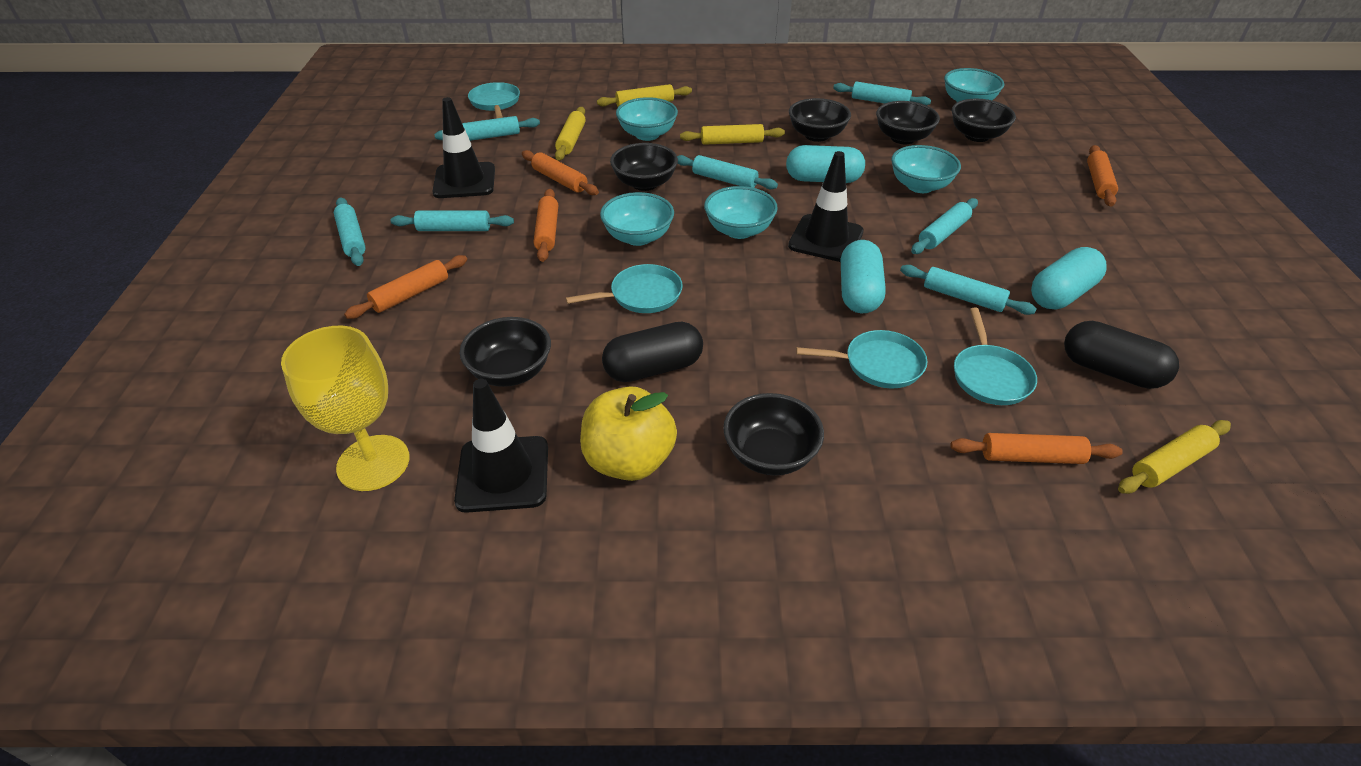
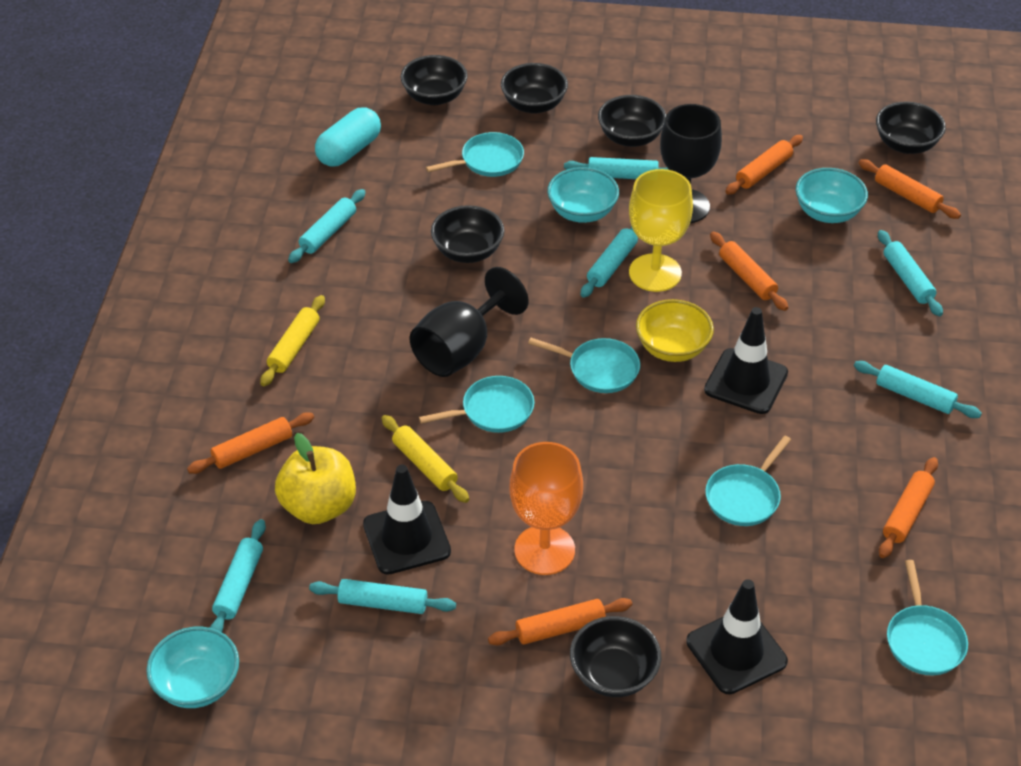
black capsule: 2 -> 0
black goblet: 0 -> 2
orange goblet: 0 -> 1
orange rolling pin: 5 -> 6
turquoise bowl: 5 -> 3
turquoise capsule: 3 -> 1
turquoise pan: 4 -> 5
yellow bowl: 0 -> 1
yellow rolling pin: 4 -> 2

